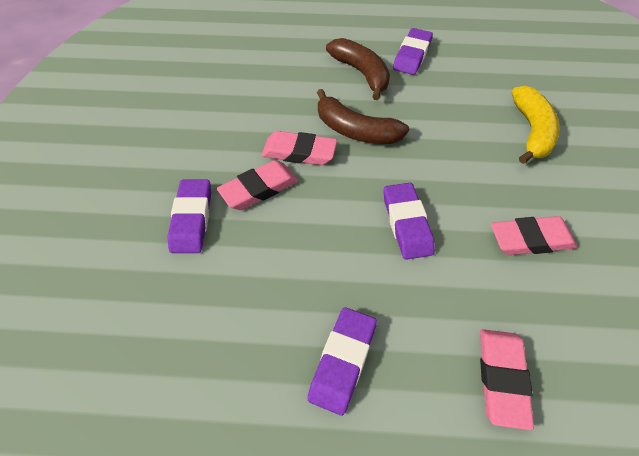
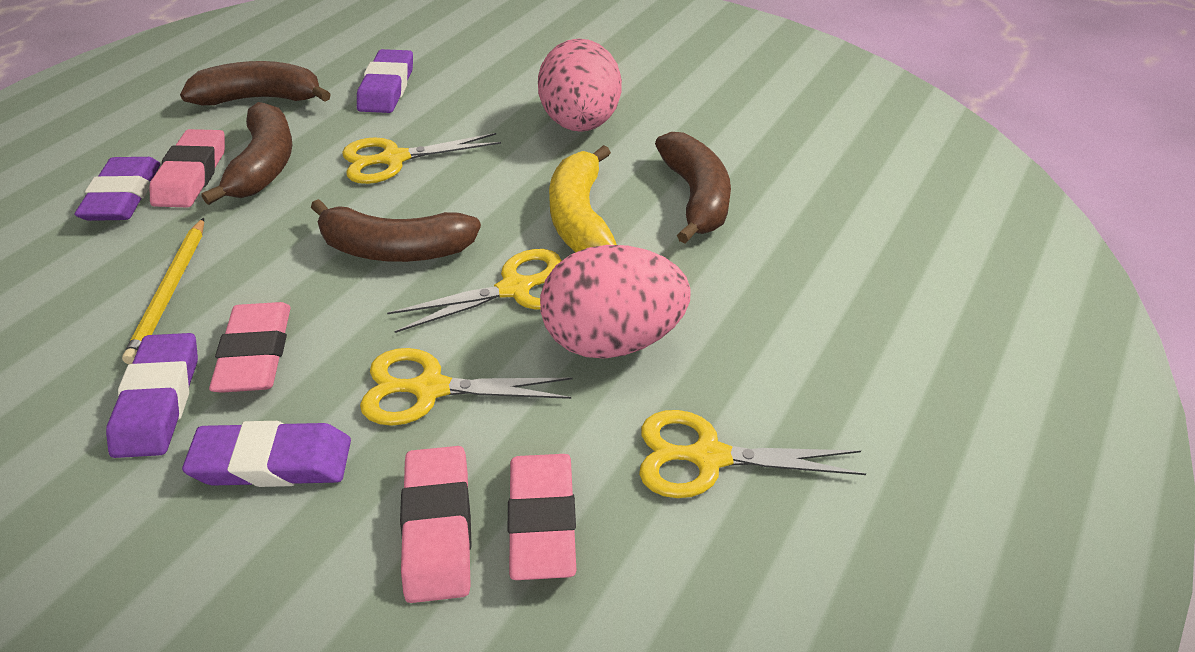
brown banana: 2 -> 4
pink egg: 0 -> 2
yellow pencil: 0 -> 1
yellow scissors: 0 -> 4

